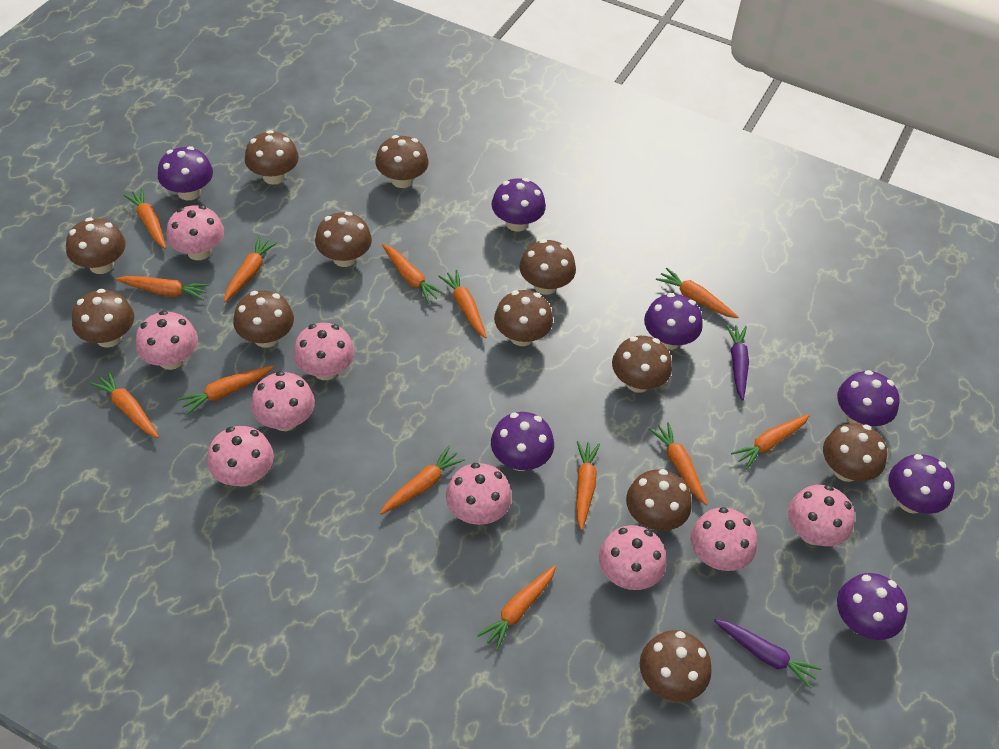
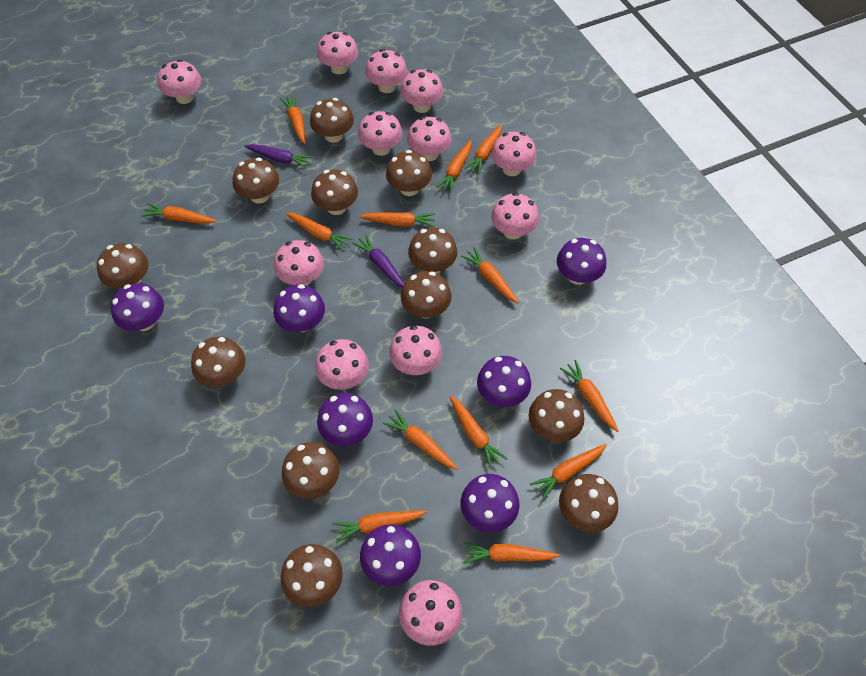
pink mushroom: 9 -> 12

